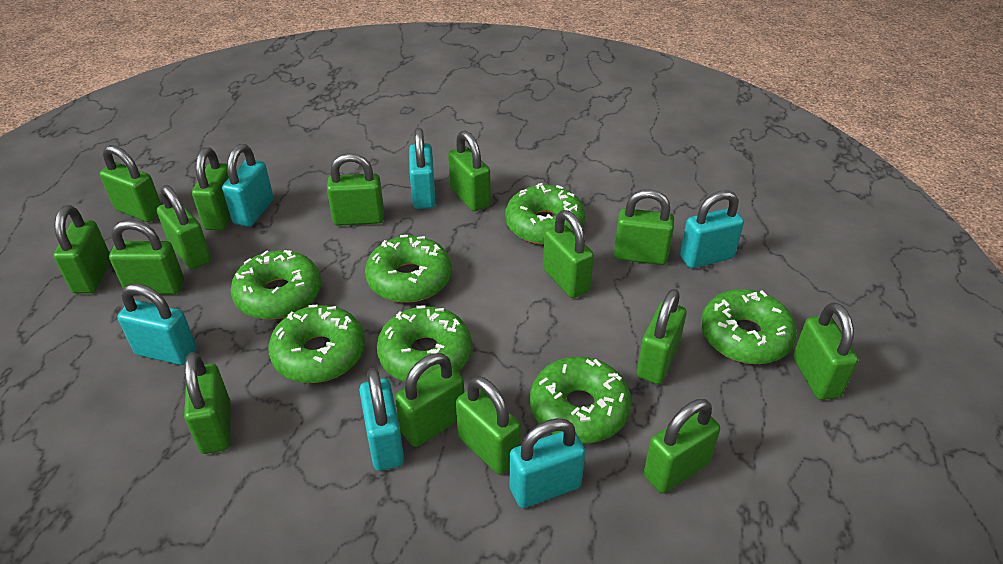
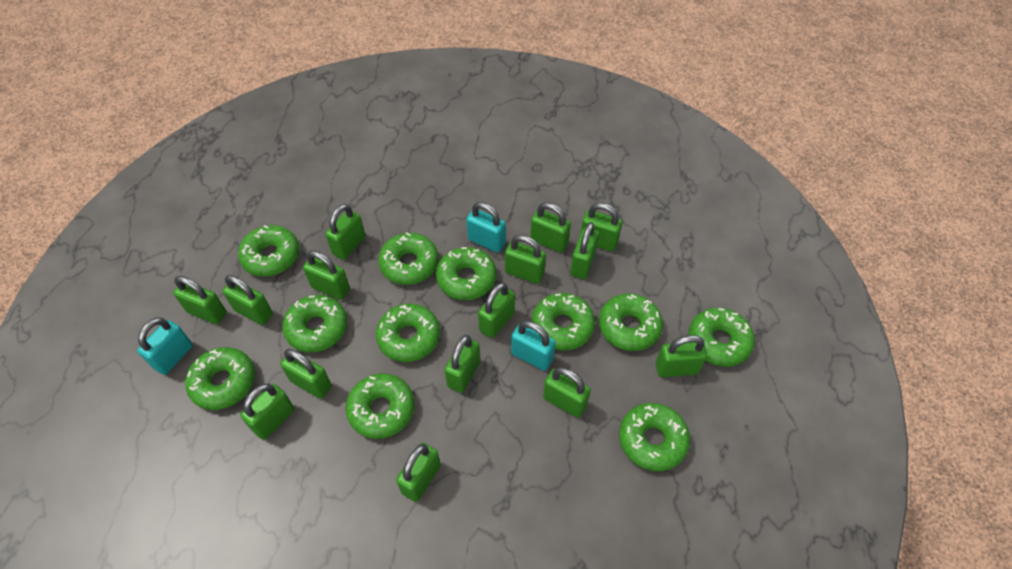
green donut: 7 -> 11
turquoise padlock: 6 -> 3

